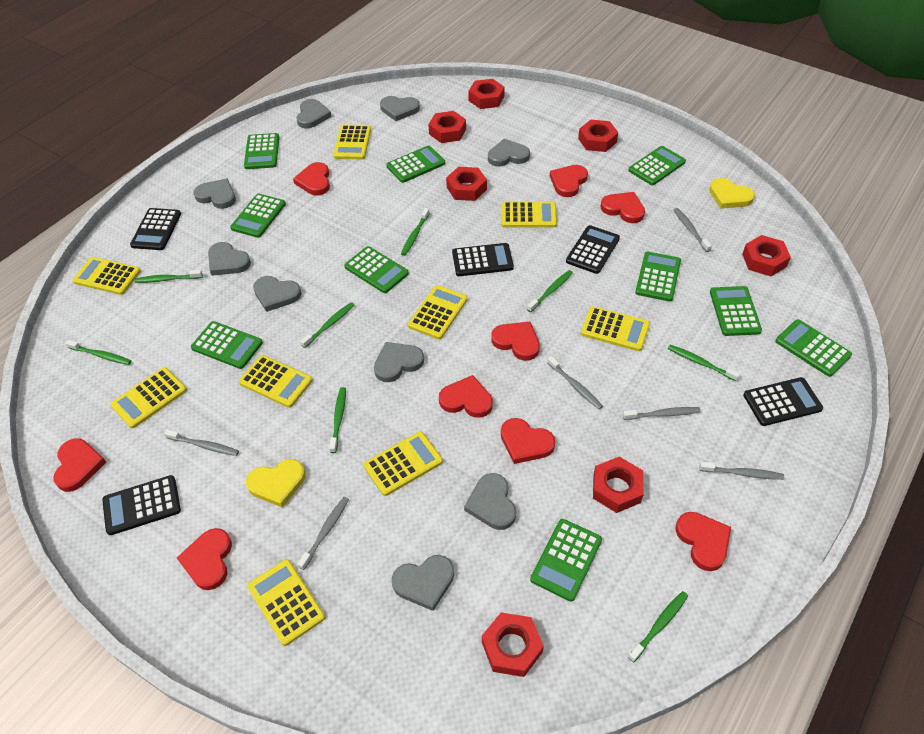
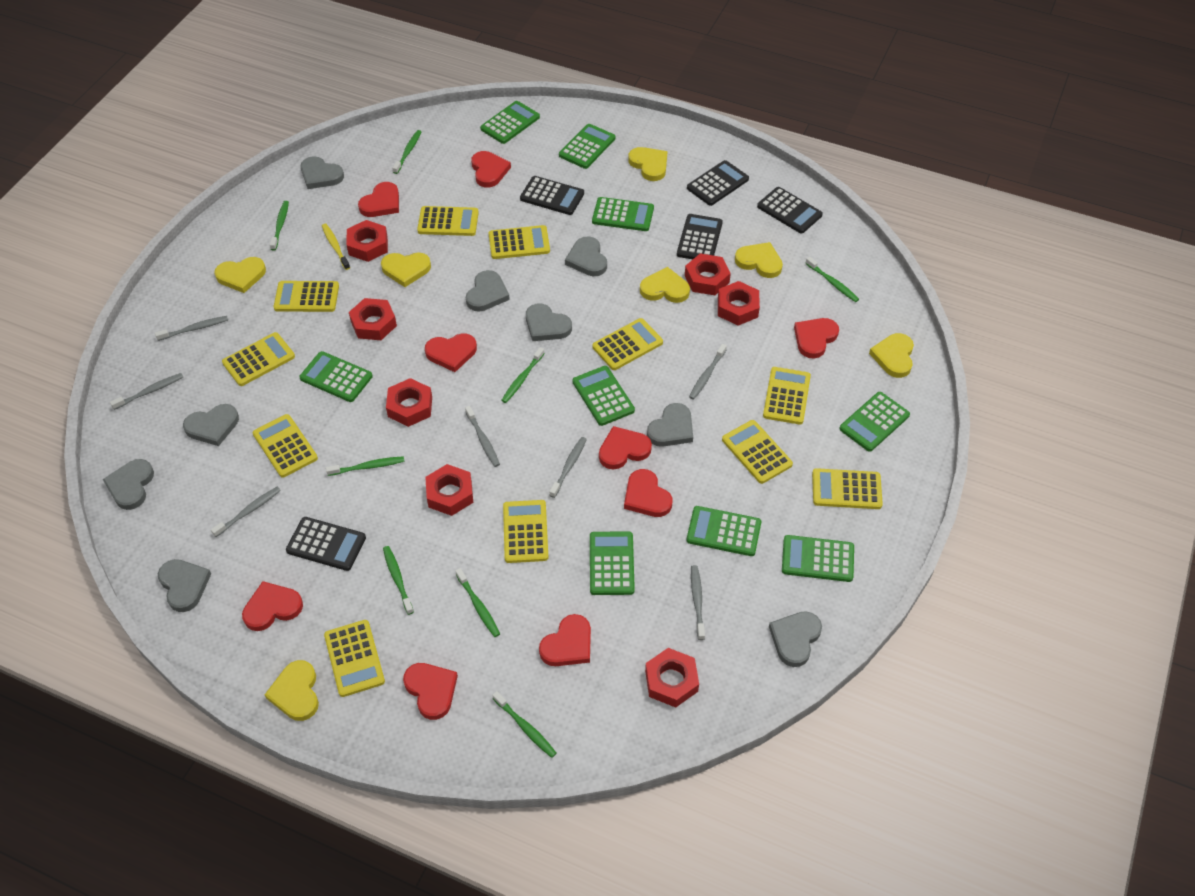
green calculator: 10 -> 9
grey toothbrush: 6 -> 7
yellow calculator: 9 -> 11
yellow heart: 2 -> 7
yellow toothbrush: 0 -> 1

